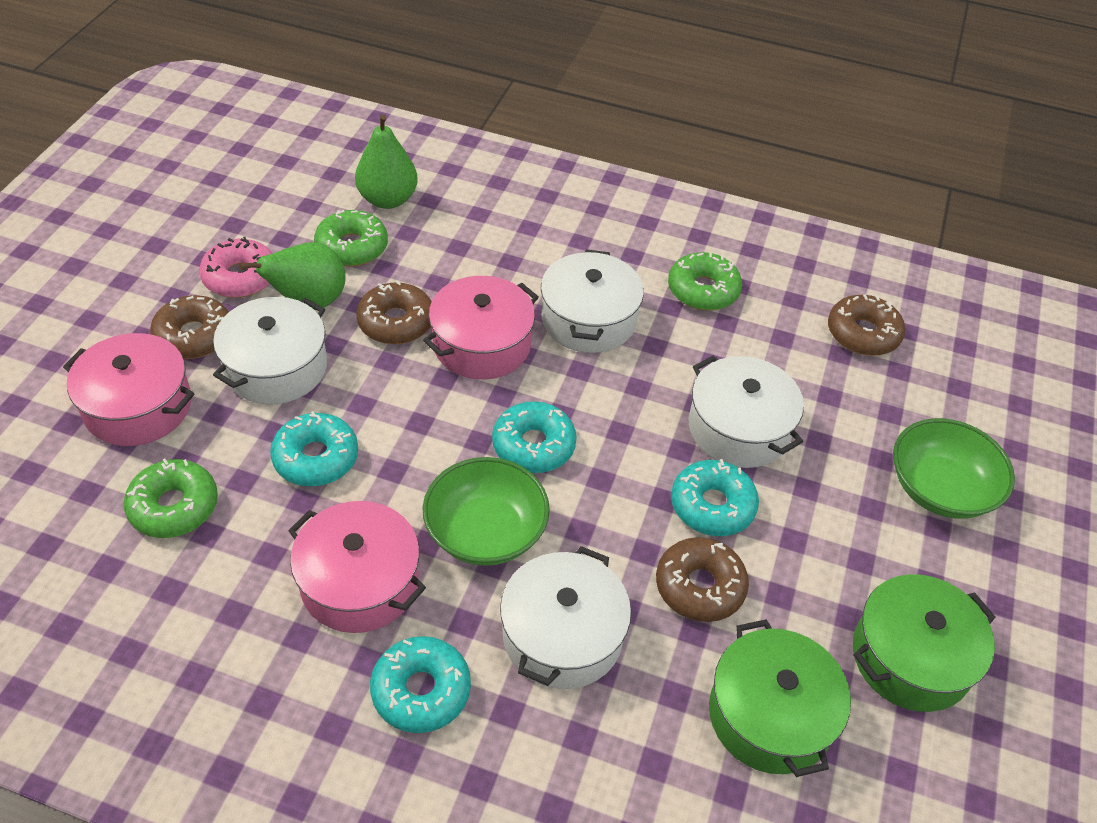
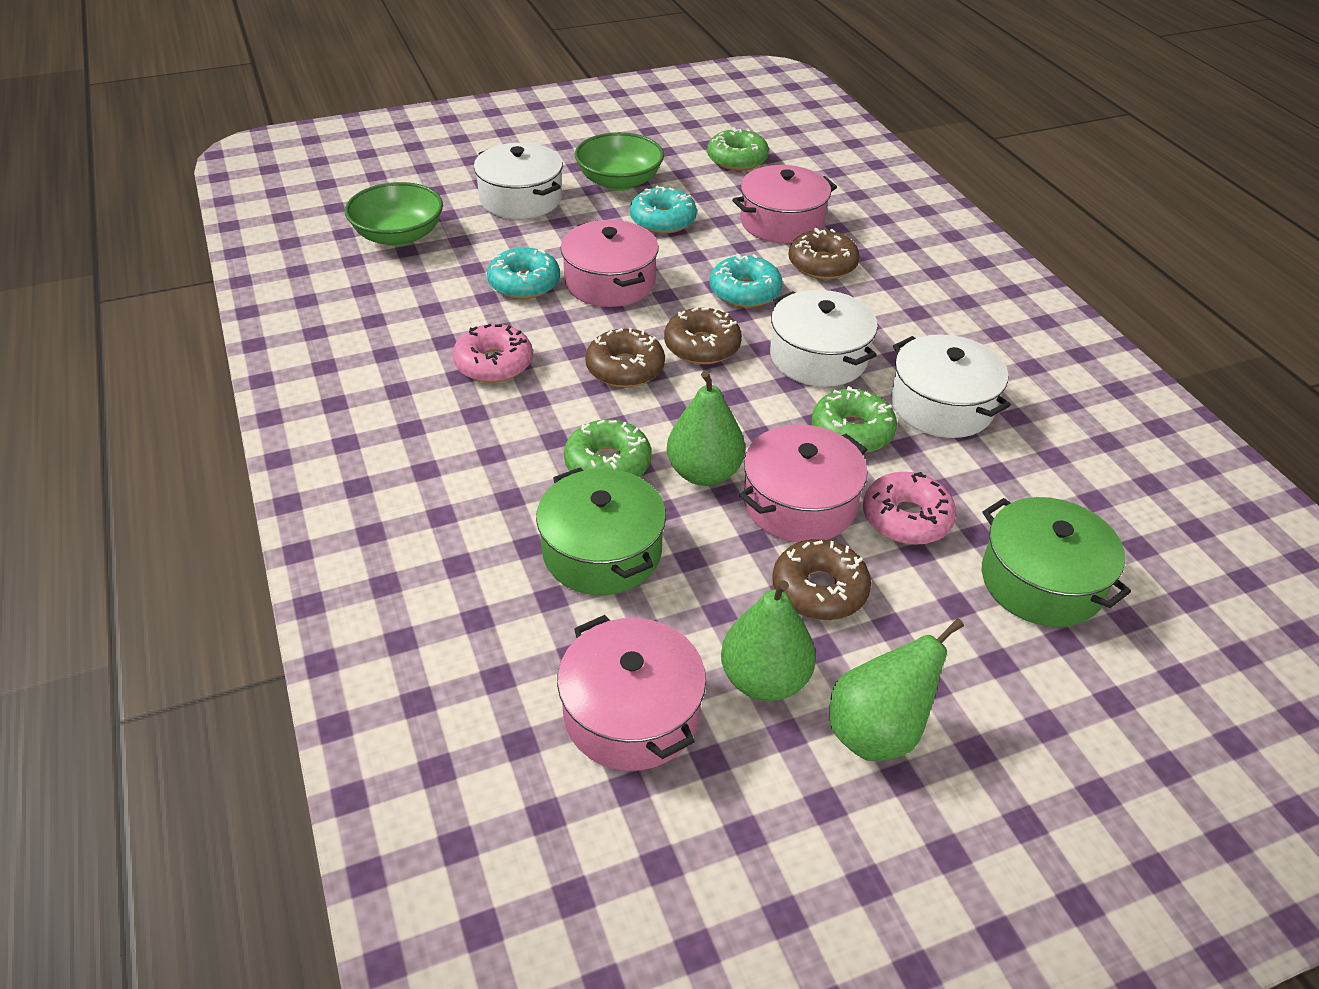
green pear: 2 -> 3
pink donut: 1 -> 2
pink pot: 3 -> 4
turquoise donut: 4 -> 3
white pot: 4 -> 3

